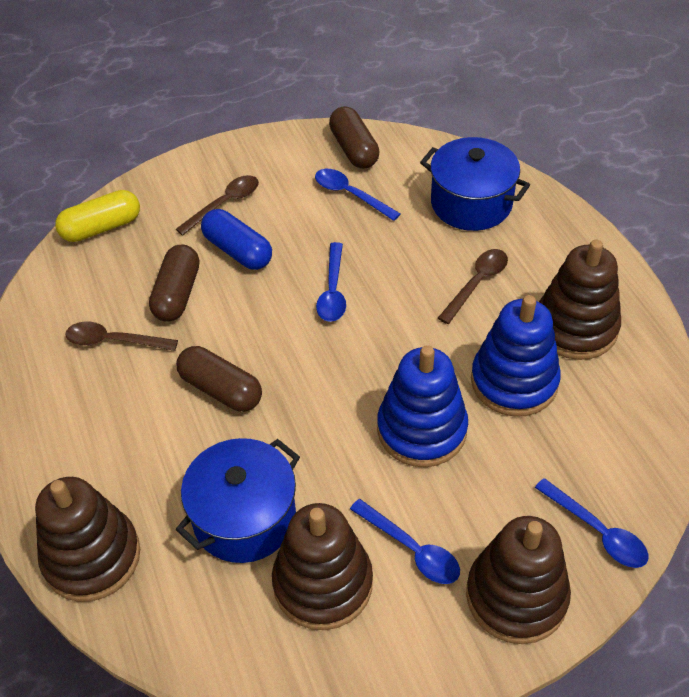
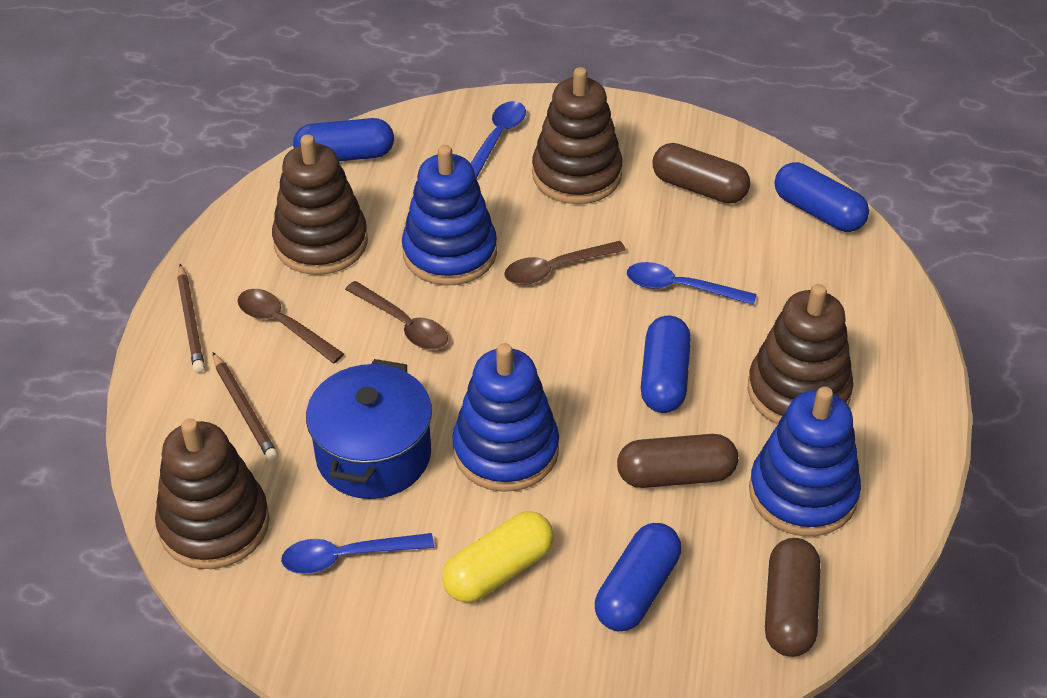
blue capsule: 1 -> 4
blue pot: 2 -> 1
blue spoon: 4 -> 3
blue stacking toy: 2 -> 3
brown pencil: 0 -> 2

